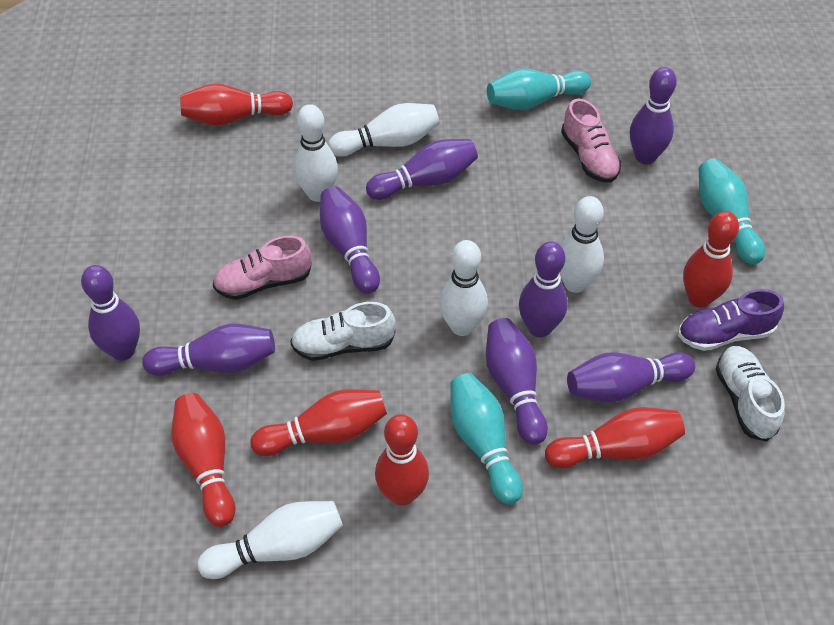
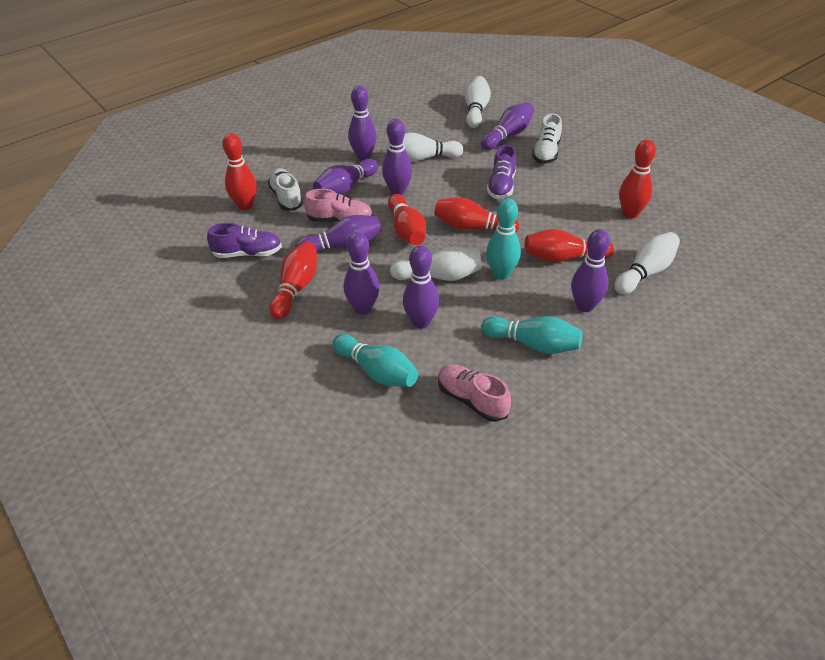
purple shoe: 1 -> 2
white bowling pin: 5 -> 4

